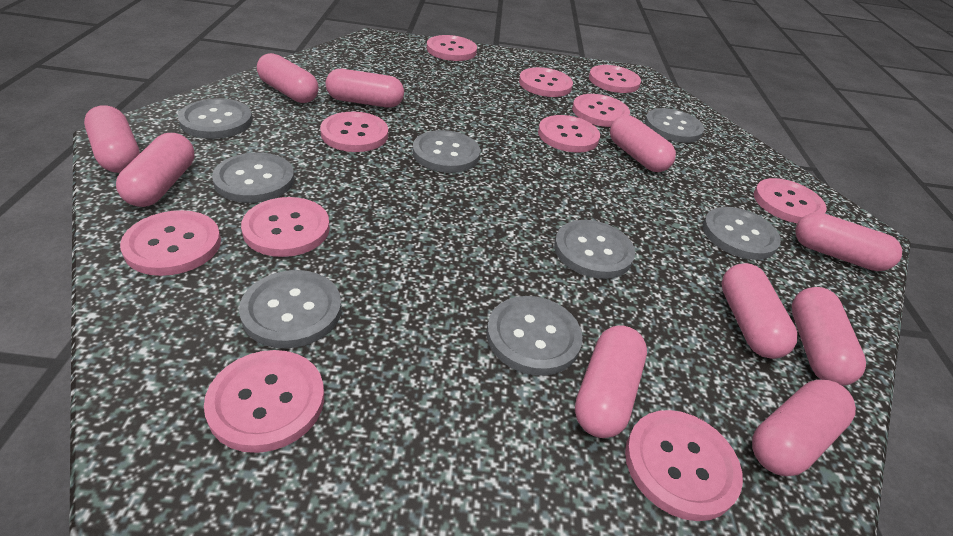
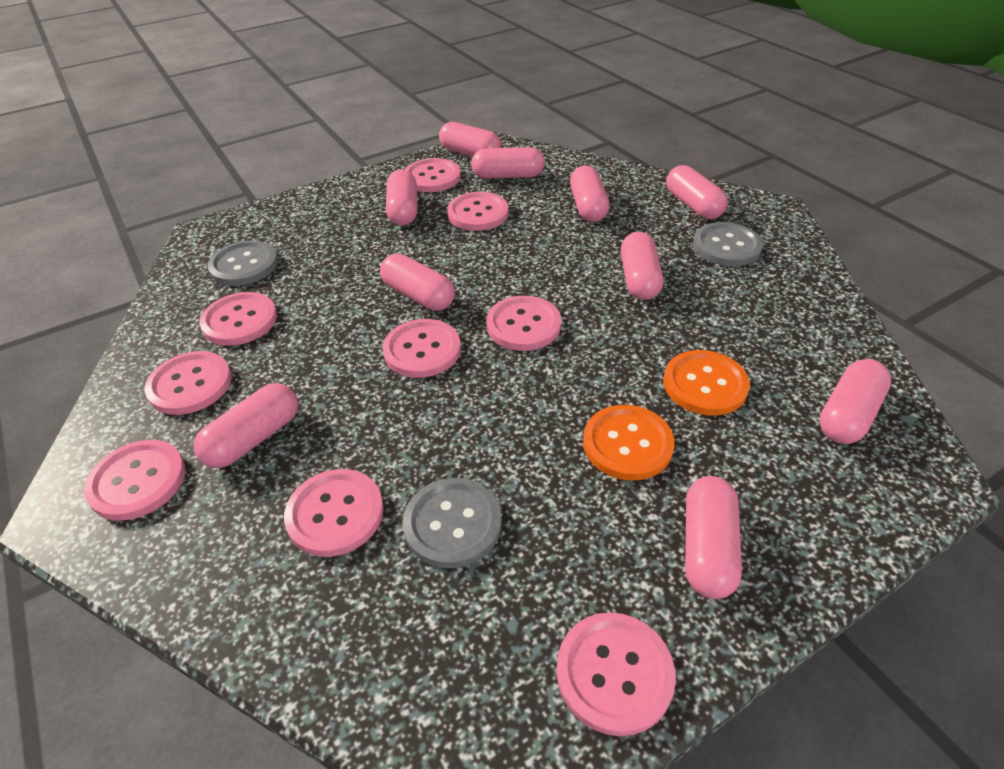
grey button: 8 -> 3
orange button: 0 -> 2
pink button: 11 -> 9

